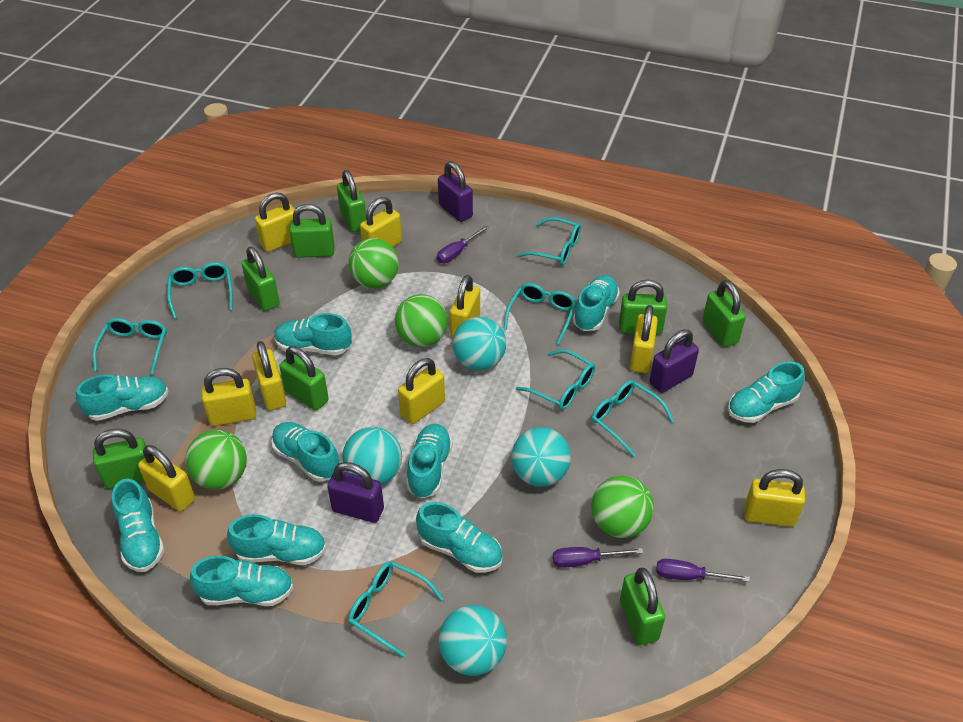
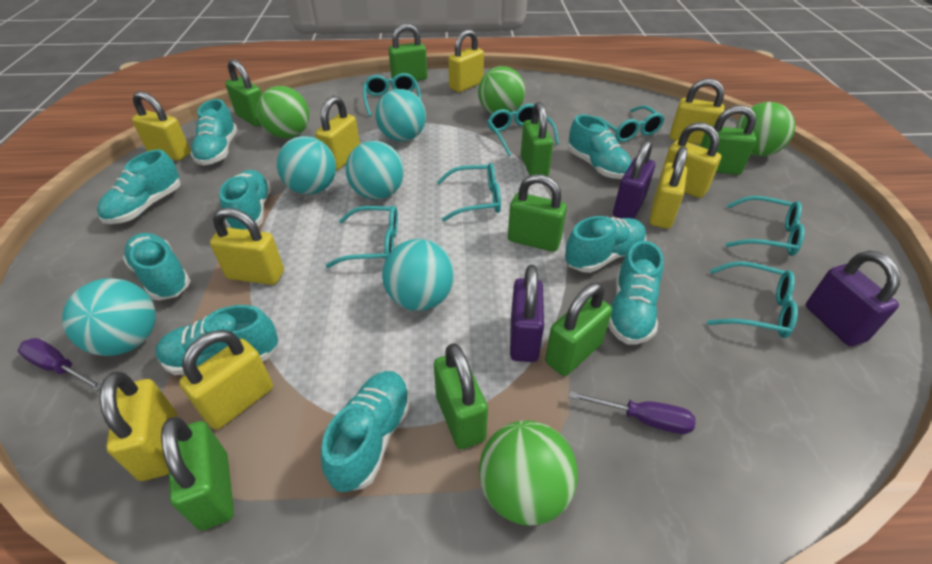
purple screwdriver: 3 -> 2
turquoise ball: 4 -> 5
turquoise shoe: 10 -> 9

